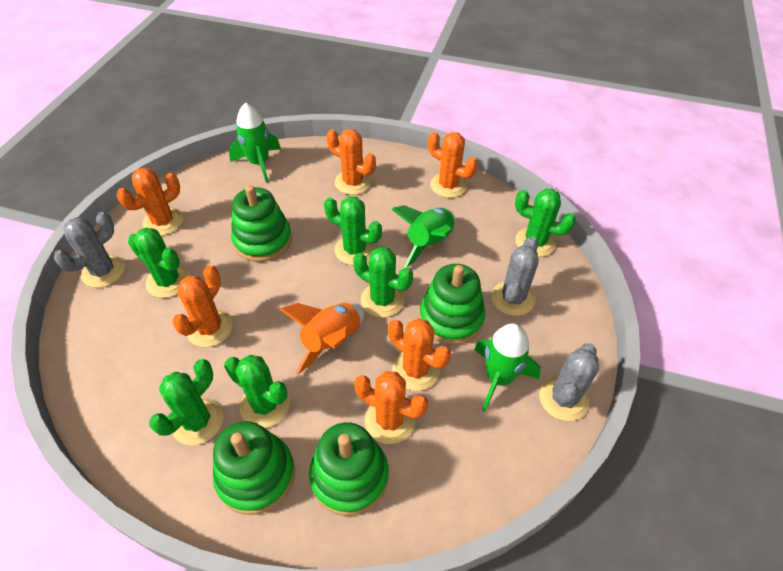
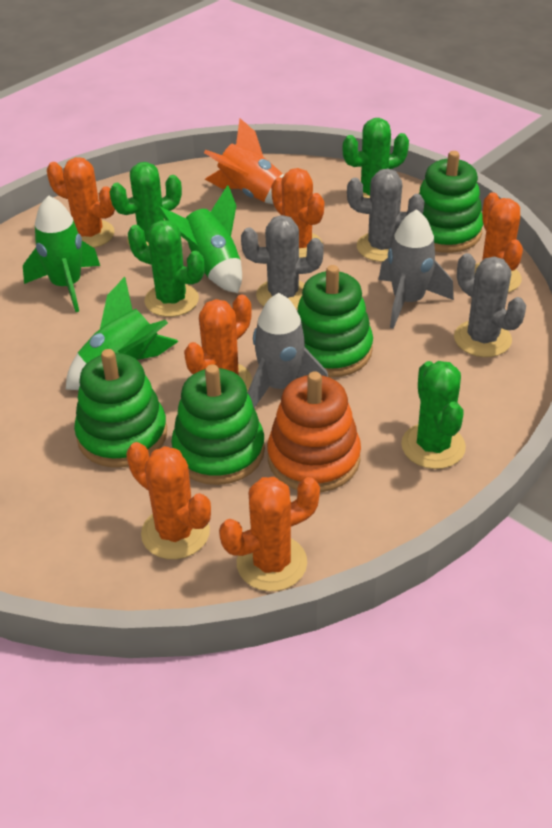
green cactus: 6 -> 4
grey rocket: 0 -> 2
orange stacking toy: 0 -> 1

